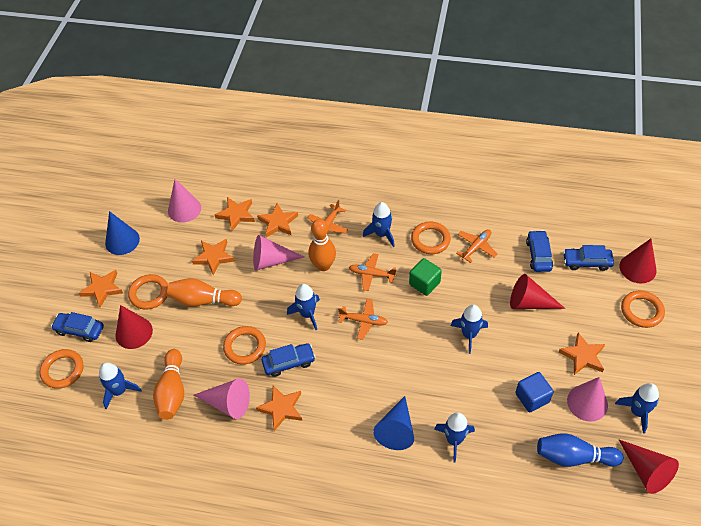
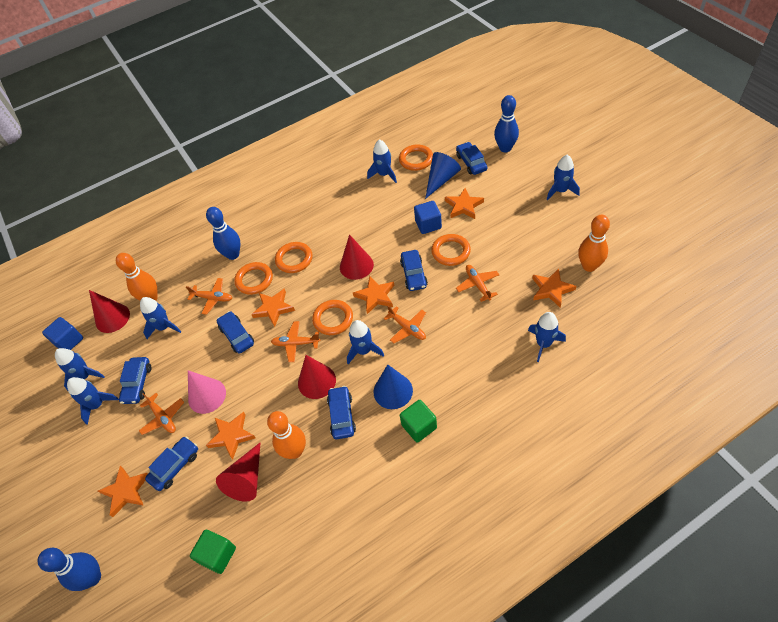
blue bowling pin: 1 -> 3
blue car: 4 -> 6
blue cube: 1 -> 2
blue rocket: 6 -> 7
green cube: 1 -> 2
orange plane: 4 -> 5
pink cone: 4 -> 1

